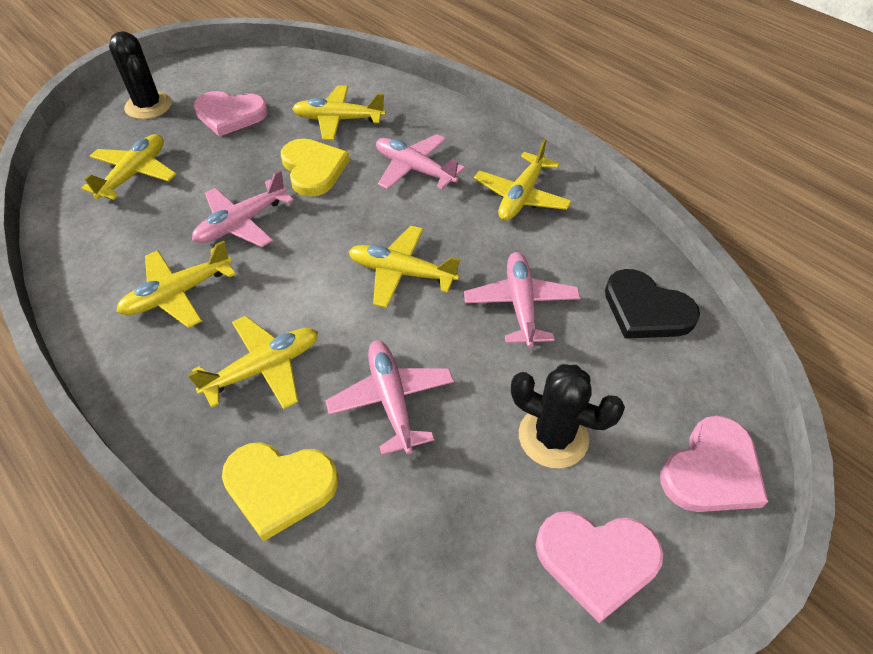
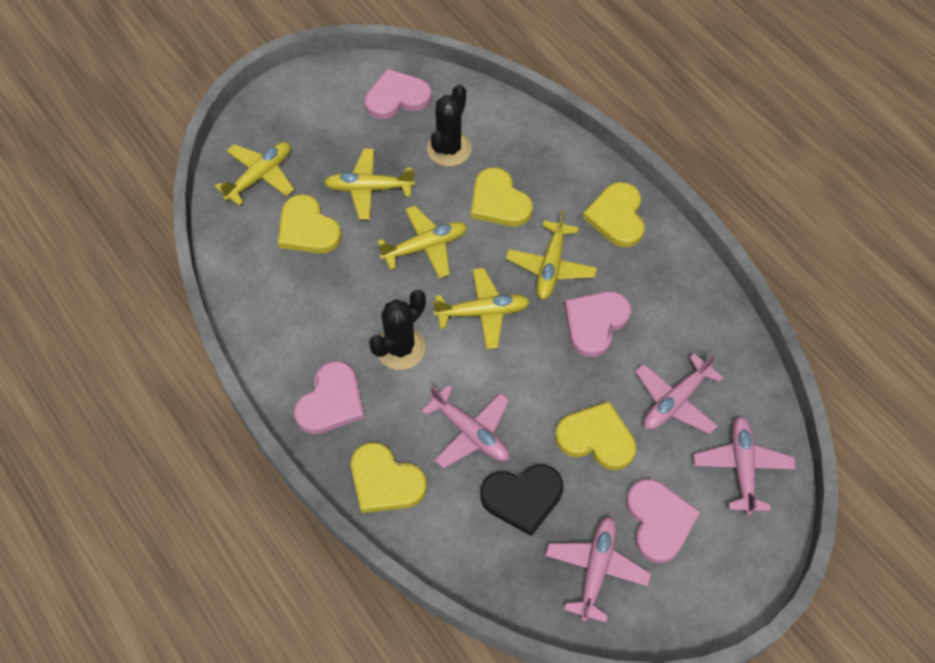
pink heart: 3 -> 4
yellow heart: 2 -> 5
yellow plane: 6 -> 5

